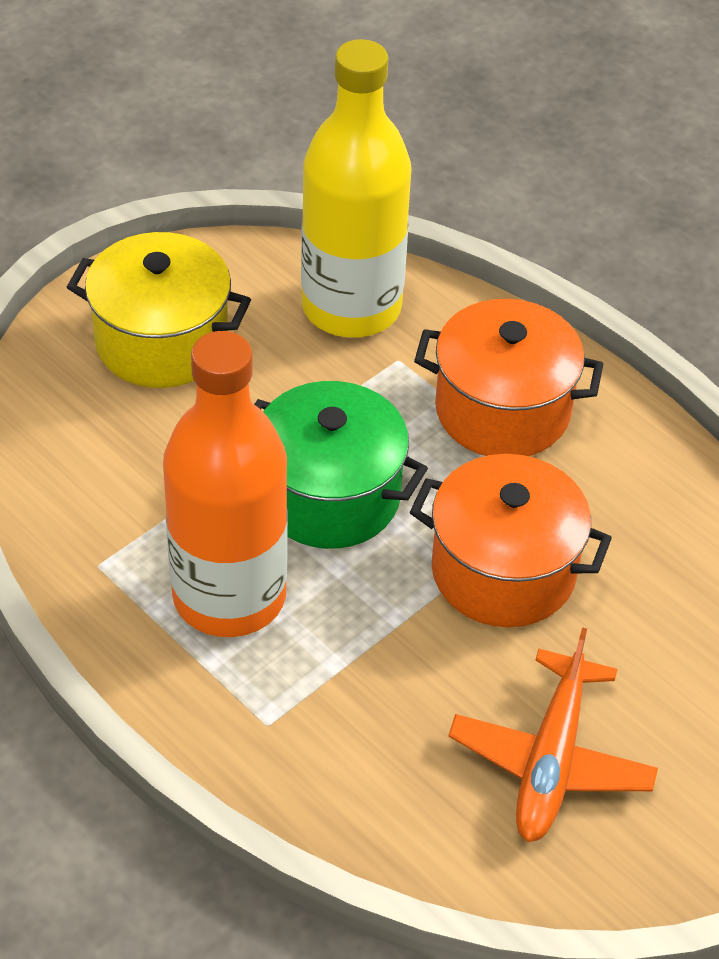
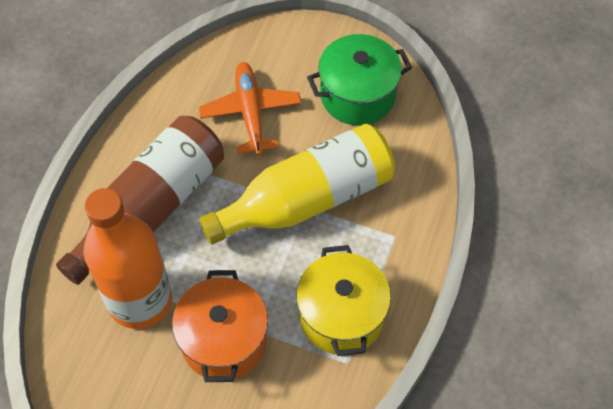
brown bottle: 0 -> 1
orange pot: 2 -> 1

